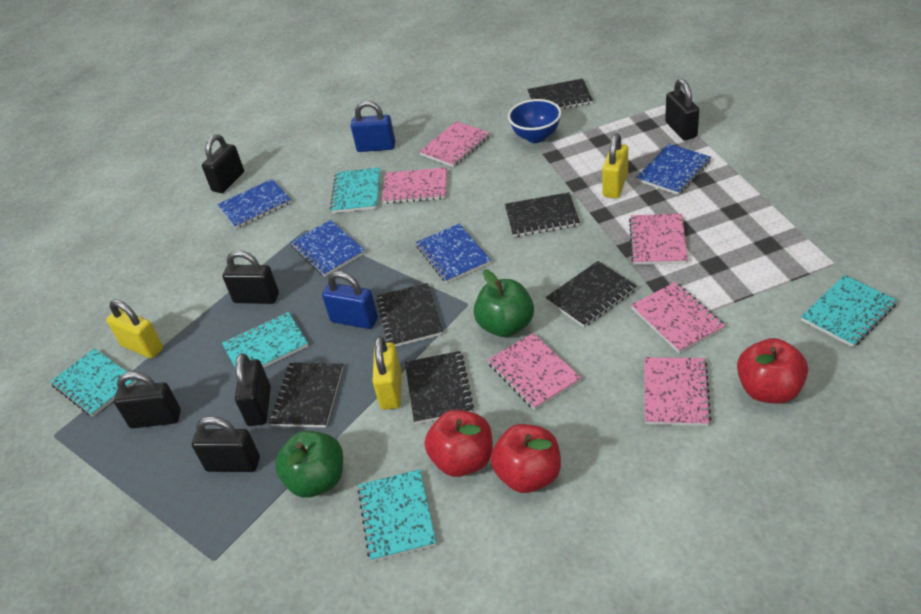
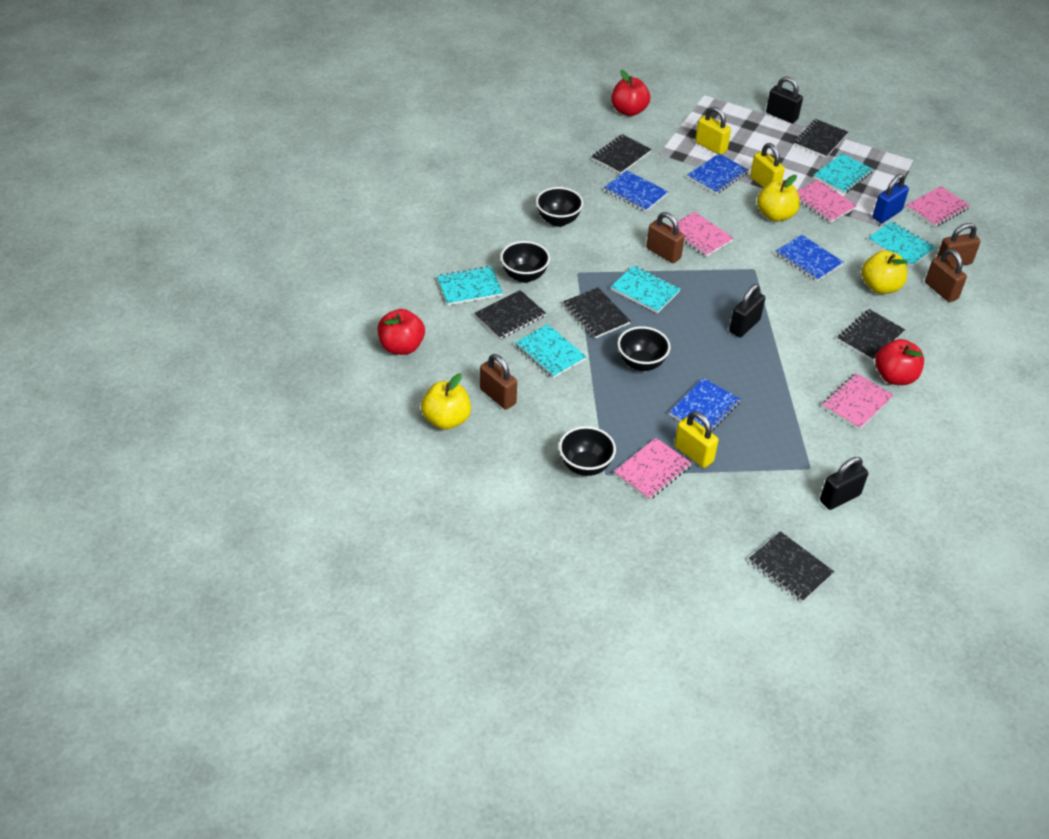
black bowl: 0 -> 4
black padlock: 6 -> 3
blue bowl: 1 -> 0
blue padlock: 2 -> 1
brown padlock: 0 -> 4
green apple: 2 -> 0
pink notebook: 6 -> 5
yellow apple: 0 -> 3

